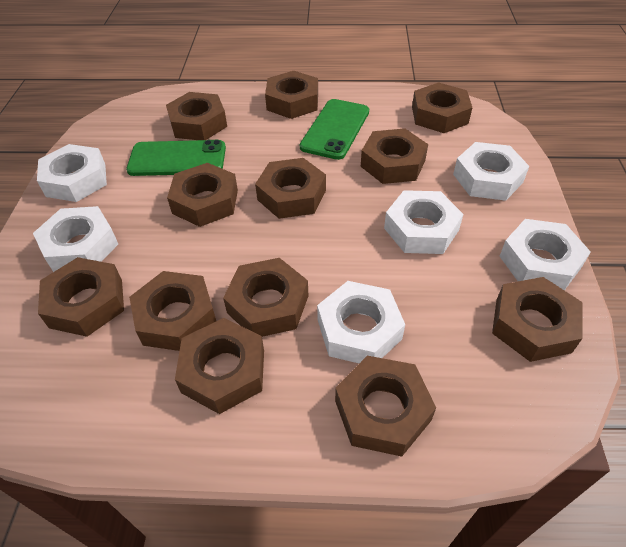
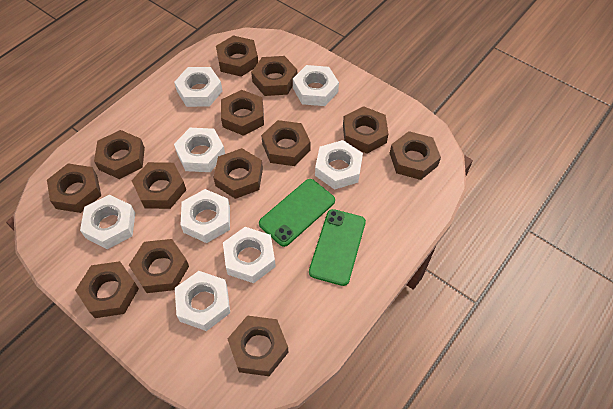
brown nut: 12 -> 13
white nut: 6 -> 8

